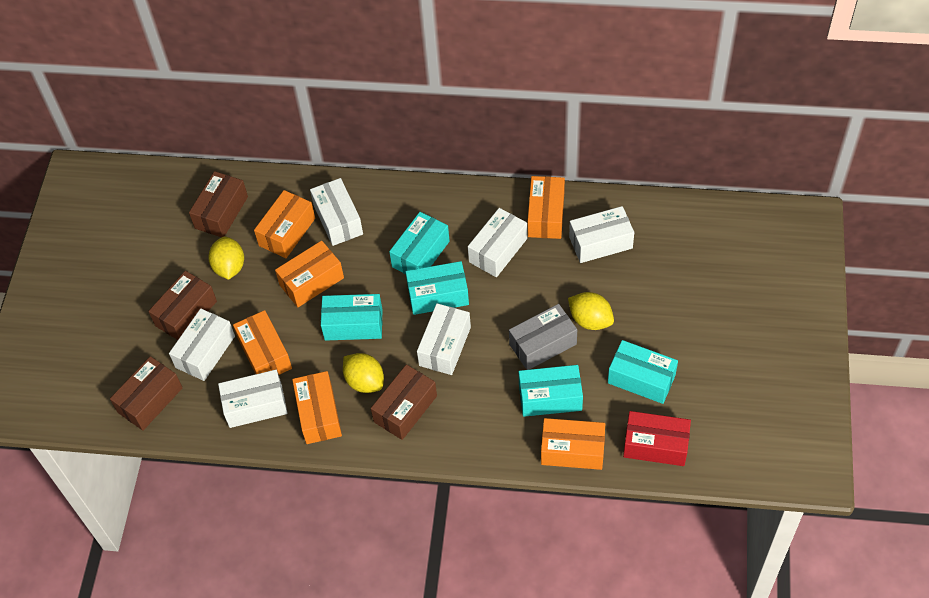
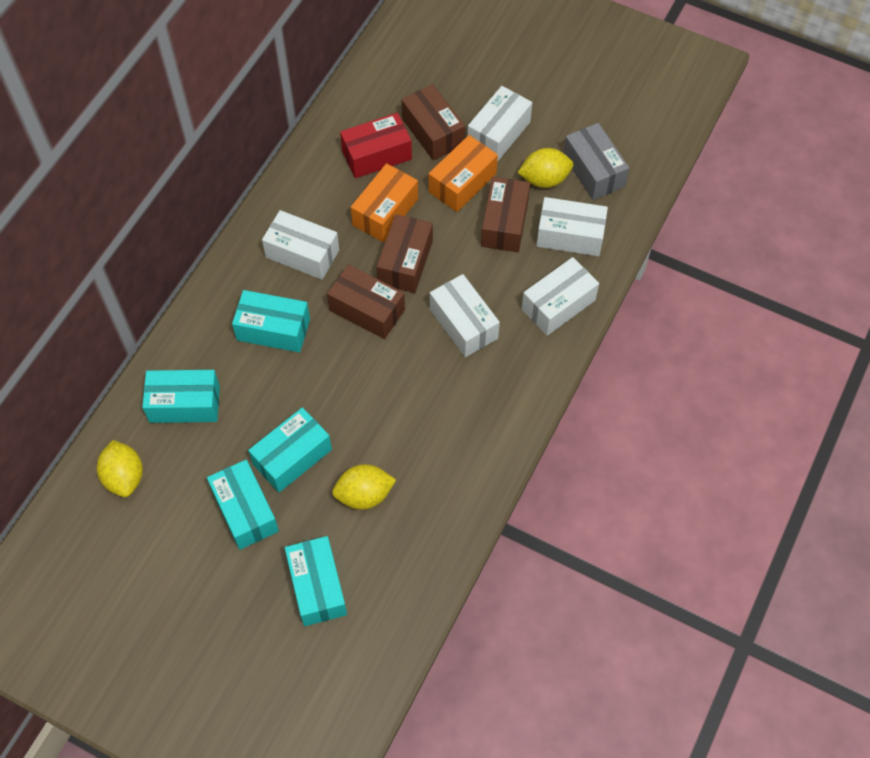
orange box: 6 -> 2
white box: 6 -> 5

